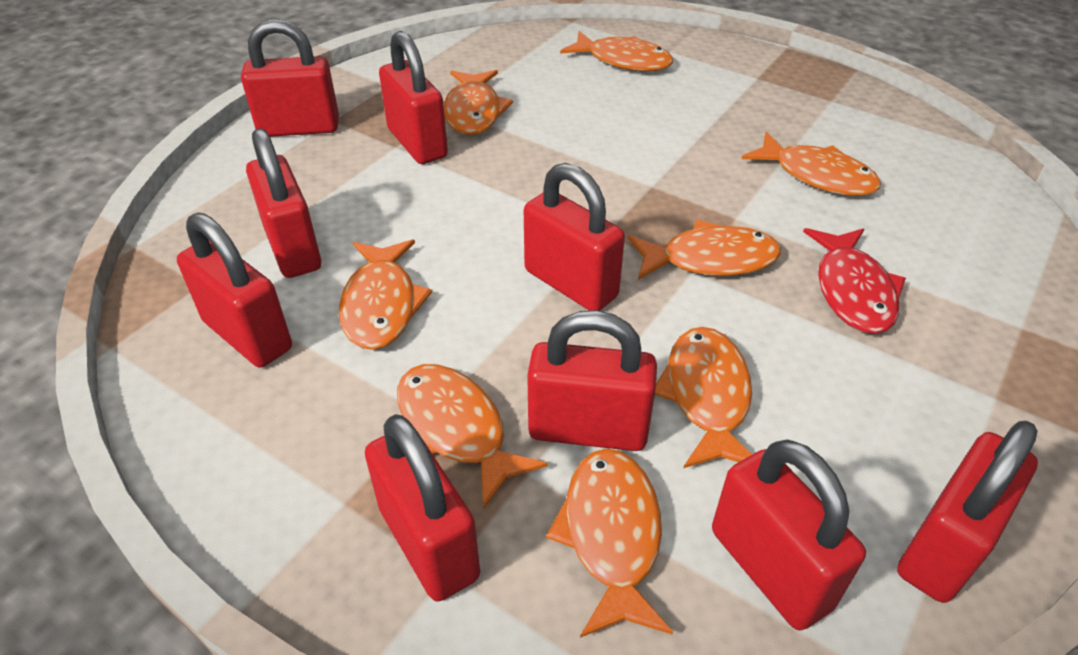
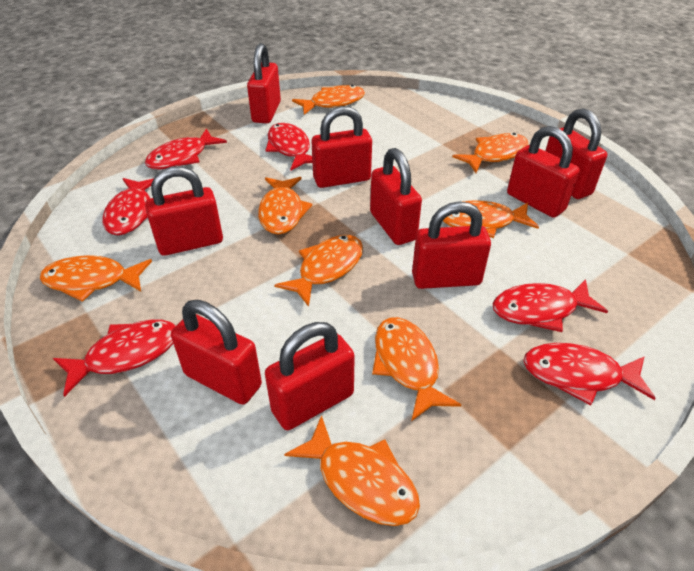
red fish: 1 -> 6

